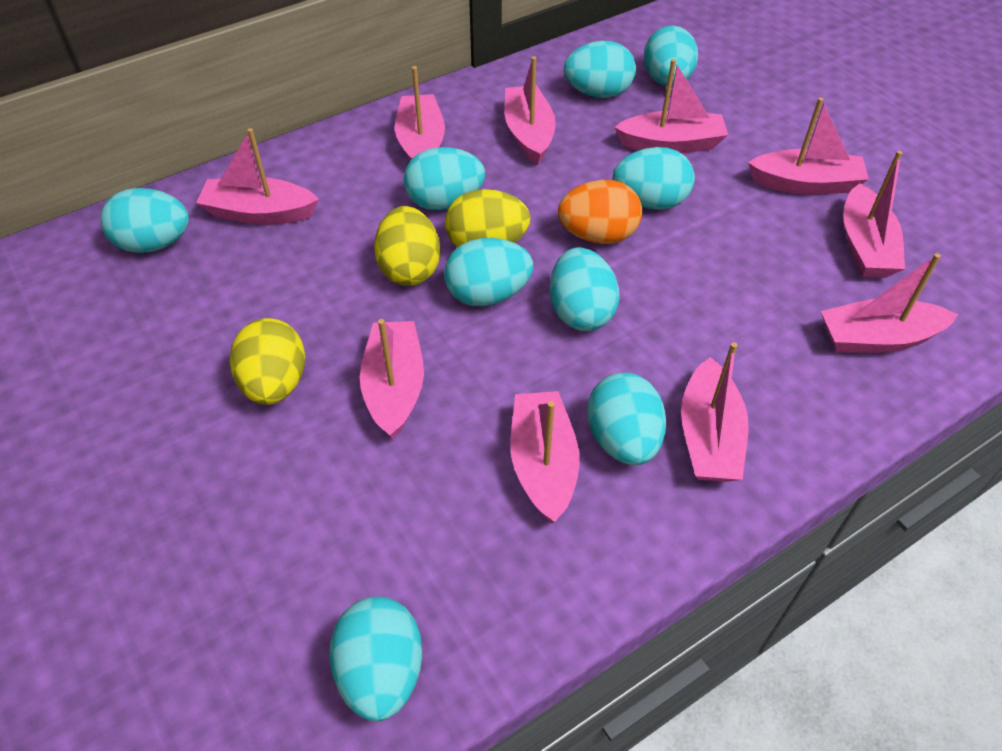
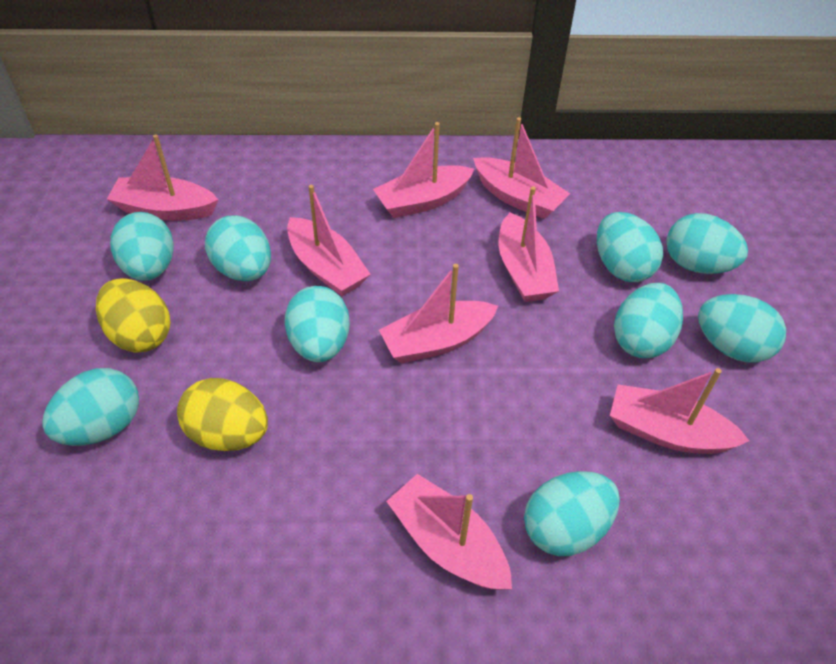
orange egg: 1 -> 0
pink boat: 10 -> 8
yellow egg: 3 -> 2

